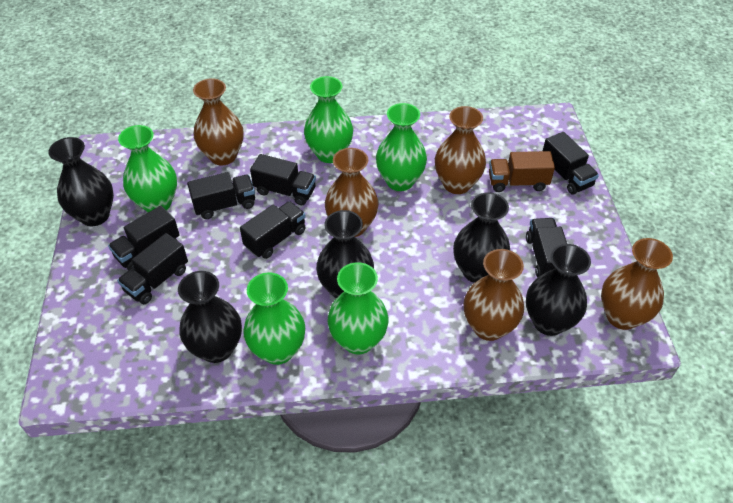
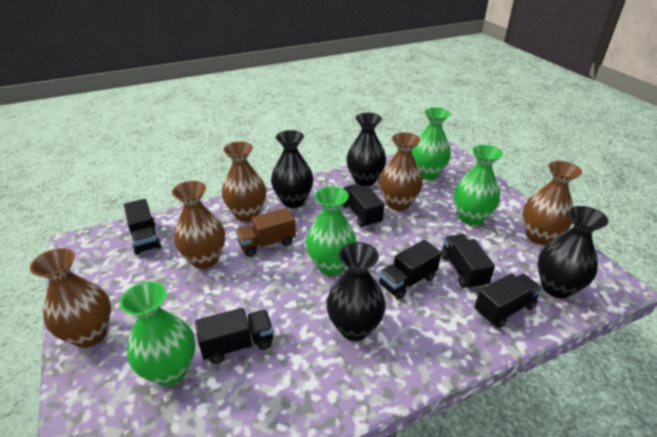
black truck: 7 -> 6
black vase: 5 -> 4
green vase: 5 -> 4

